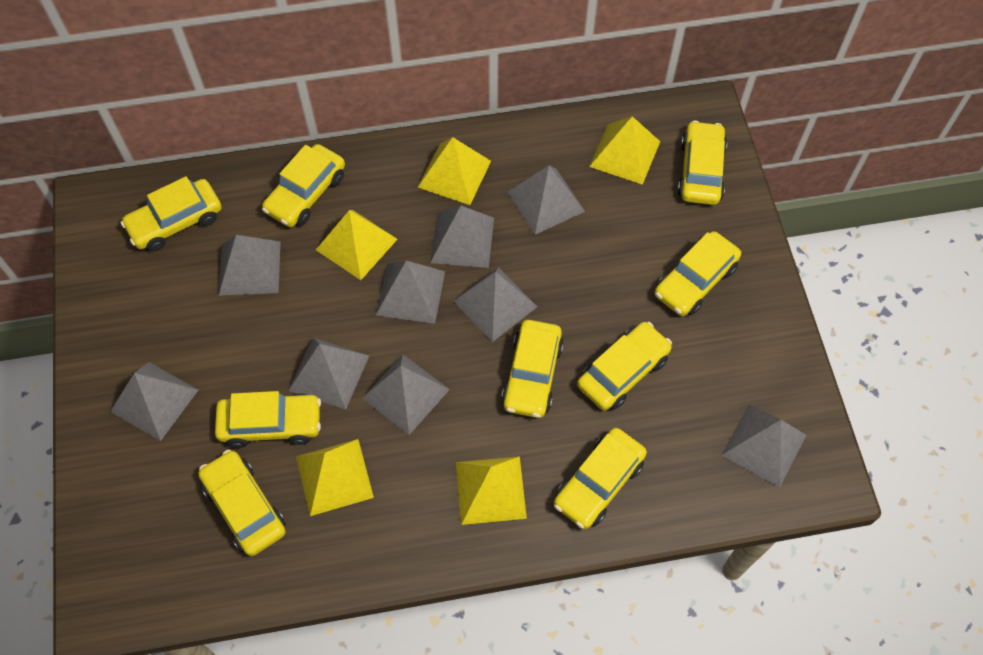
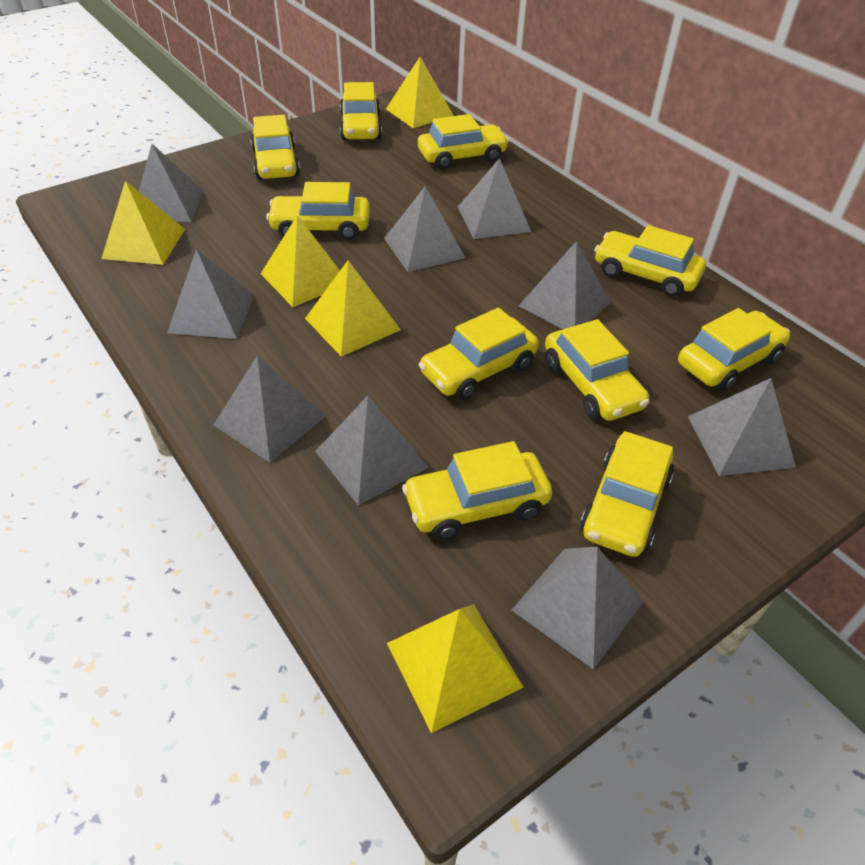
yellow car: 9 -> 10

